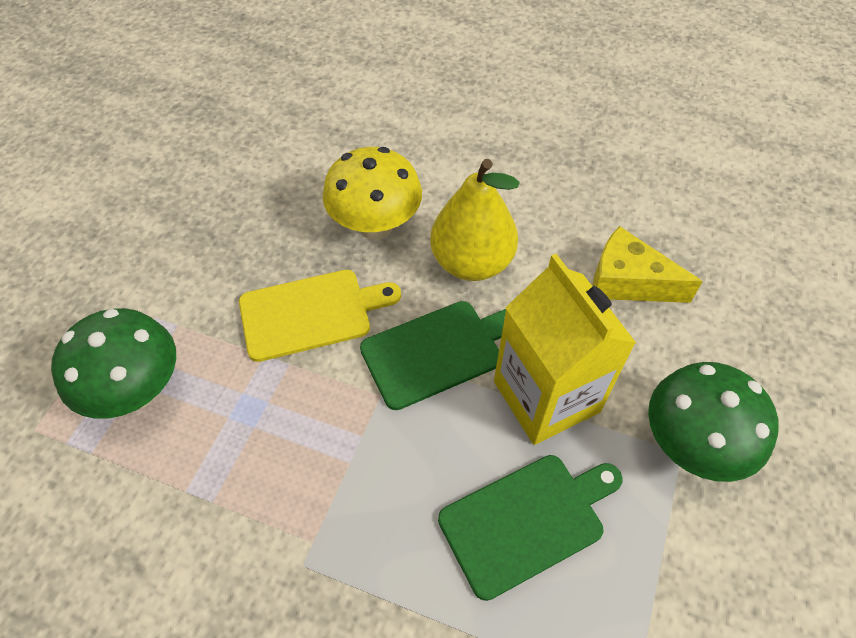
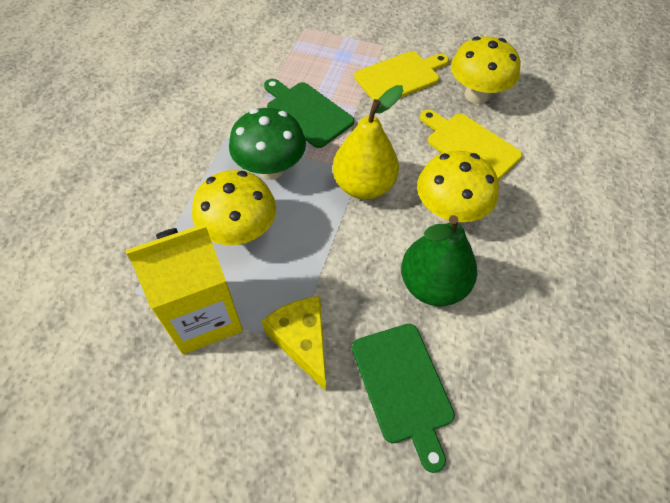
green mushroom: 2 -> 1
green pear: 0 -> 1
yellow cutting board: 1 -> 2
yellow mushroom: 1 -> 3

